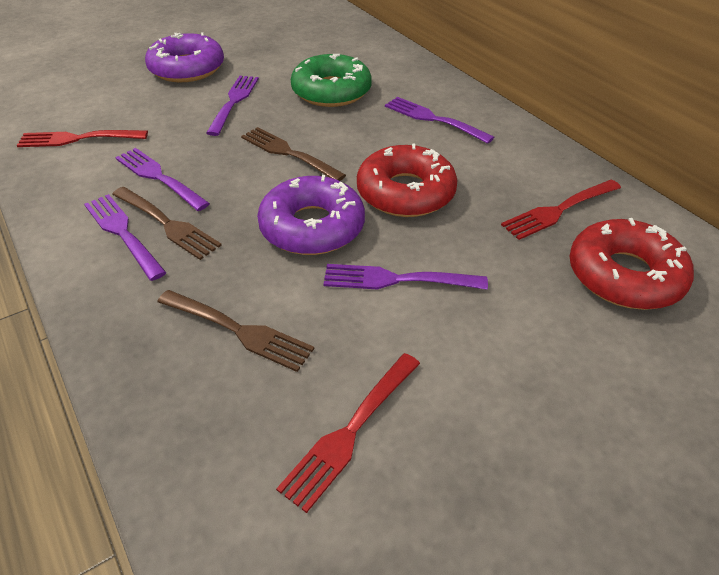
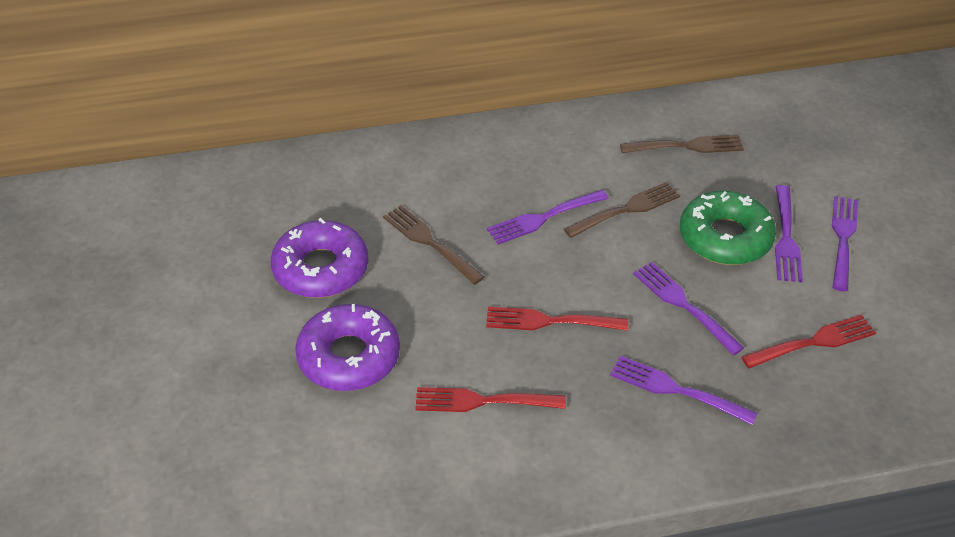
red donut: 2 -> 0

